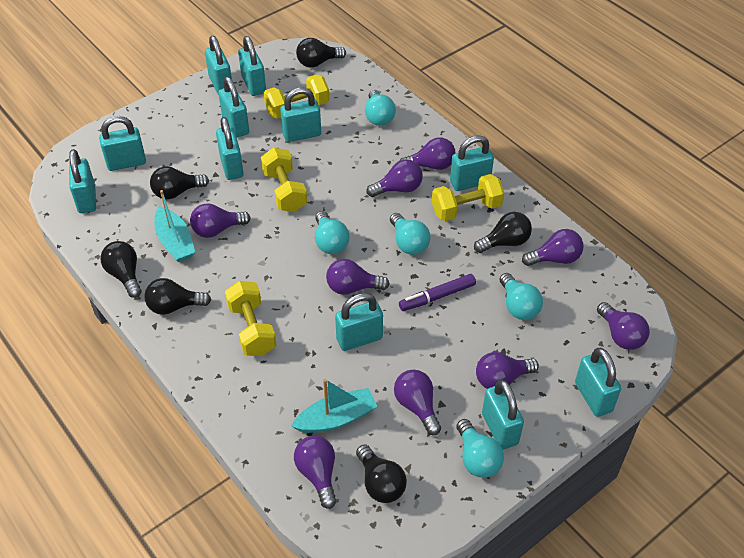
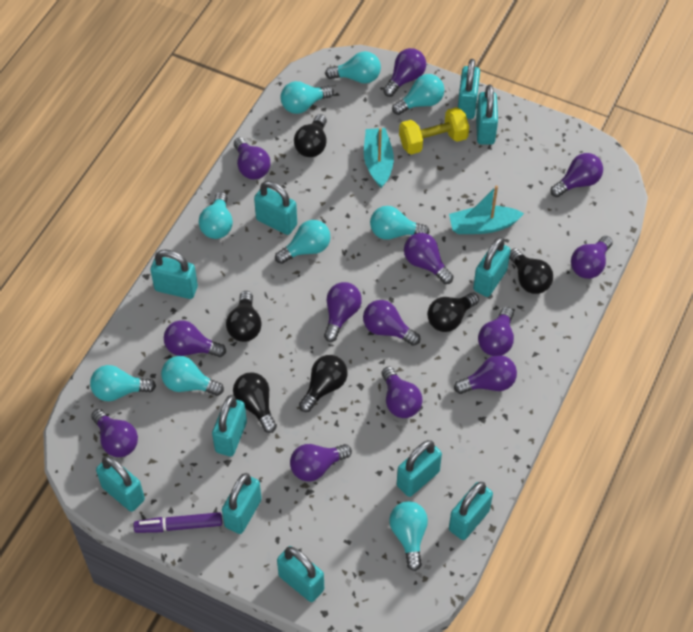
purple light bulb: 9 -> 13
turquoise light bulb: 5 -> 9
yellow dumbbell: 4 -> 1

